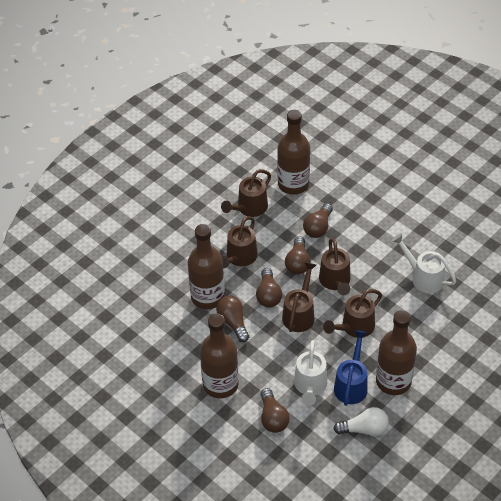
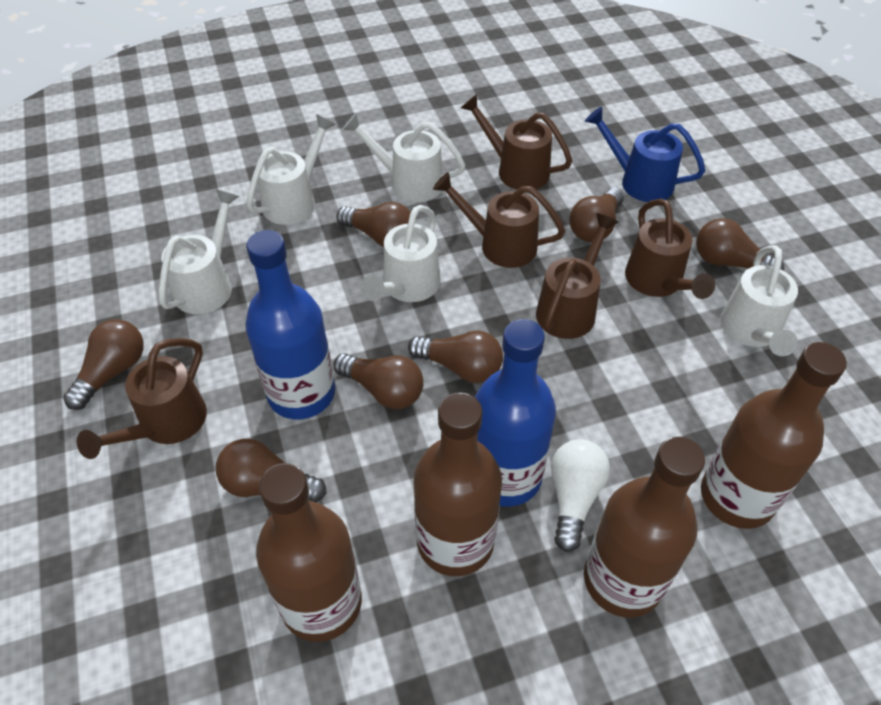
blue bottle: 0 -> 2
brown light bulb: 5 -> 7
white watering can: 2 -> 5

